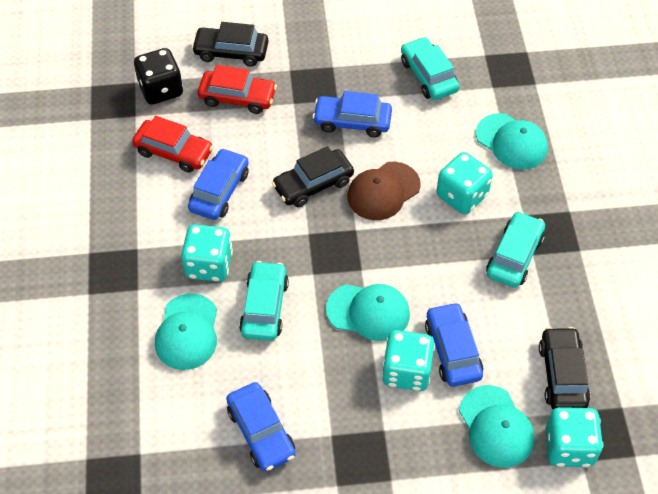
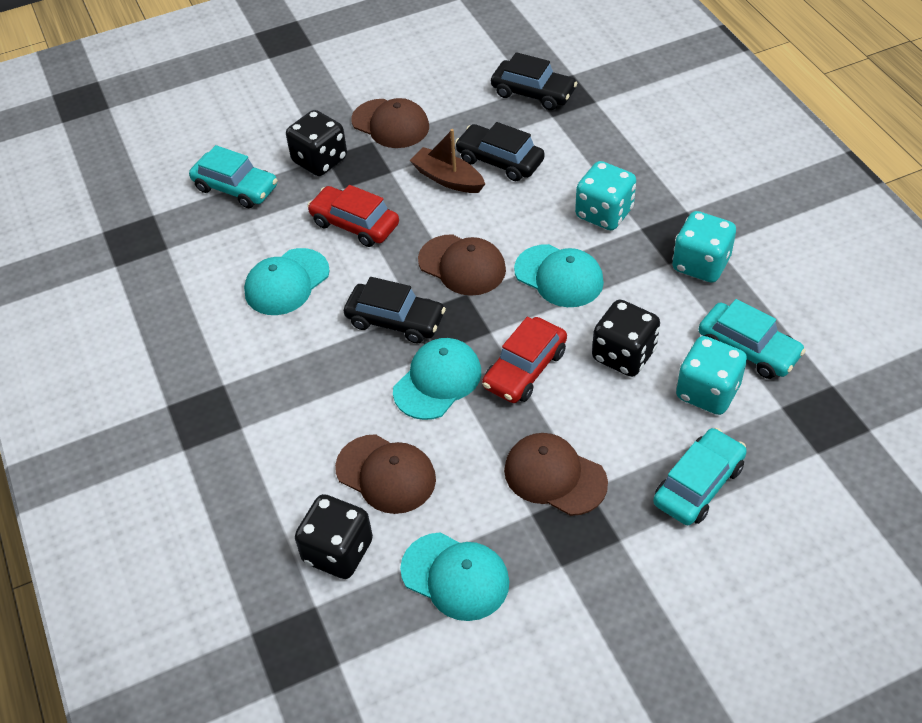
black dice: 1 -> 3
blue car: 4 -> 0
brown boat: 0 -> 1
brown cap: 1 -> 4
turquoise dice: 4 -> 3

